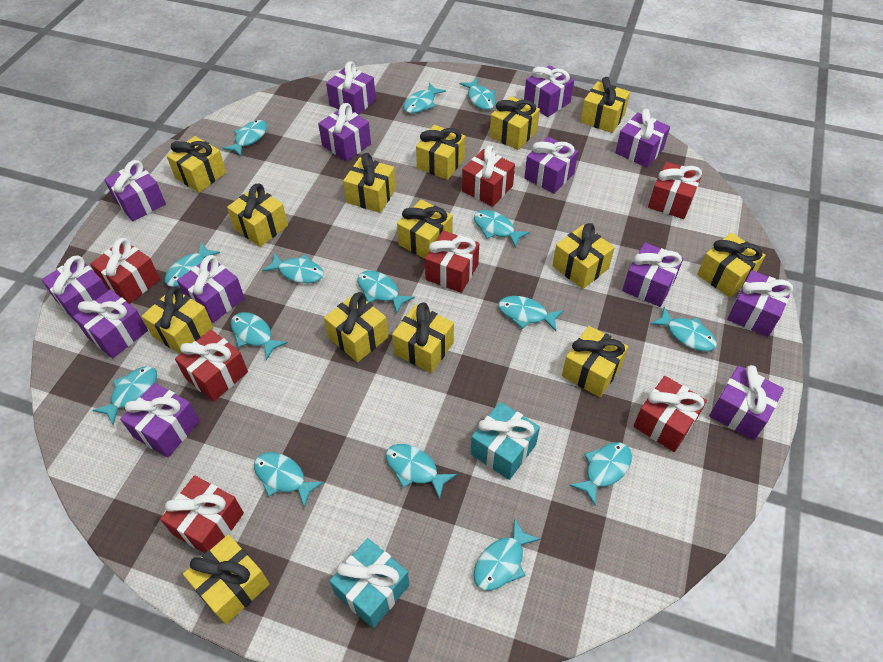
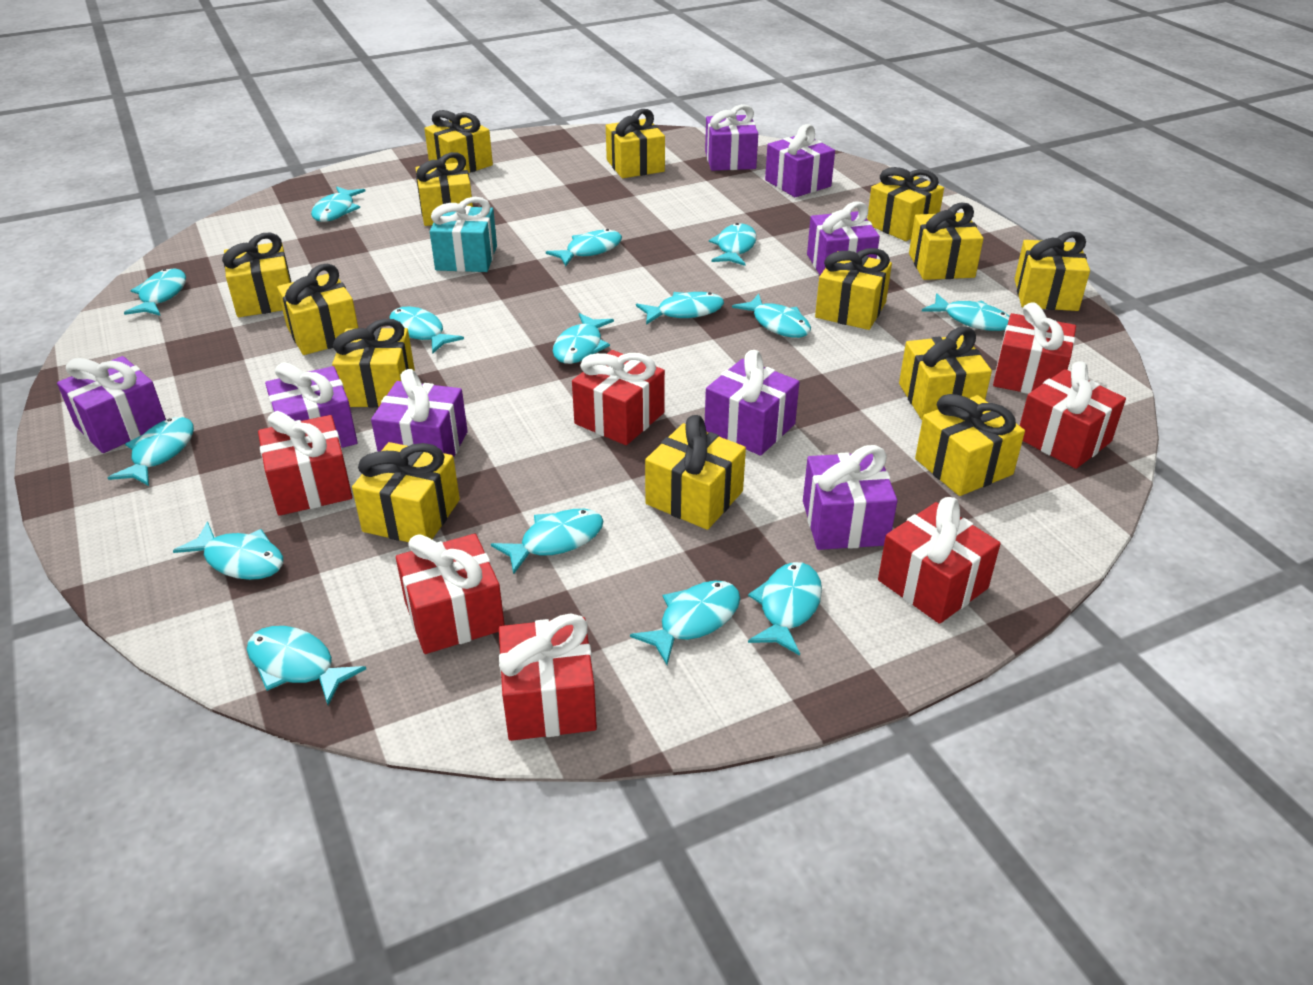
purple gift: 13 -> 8
turquoise gift: 2 -> 1

